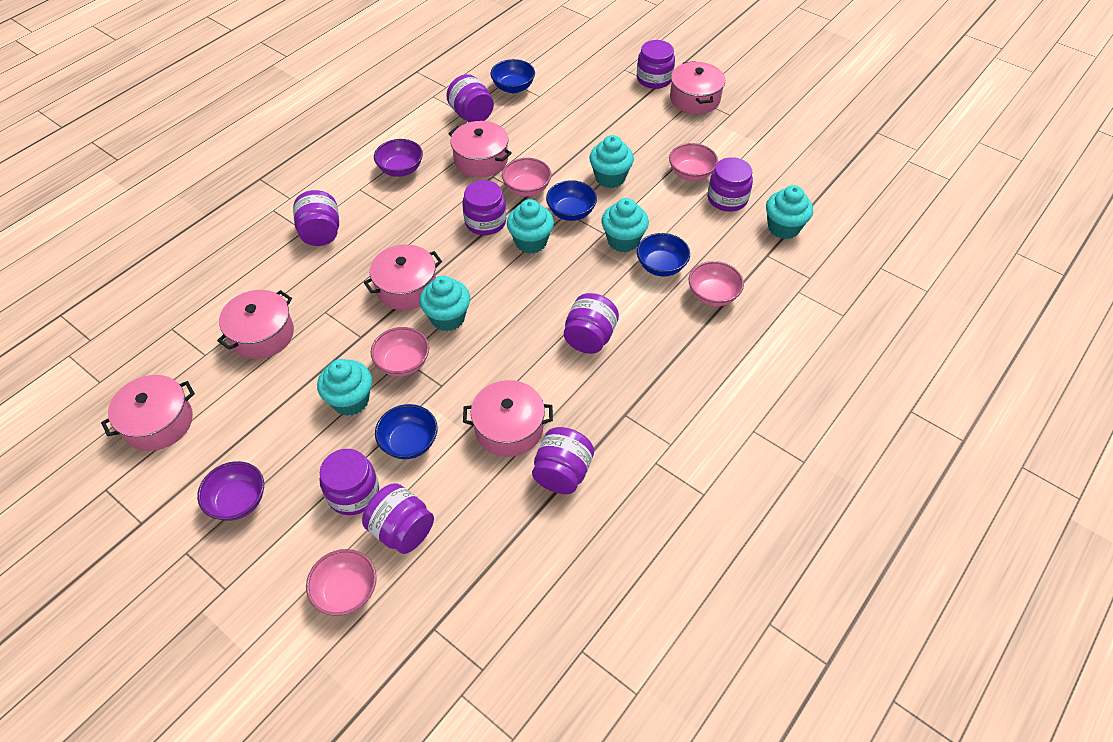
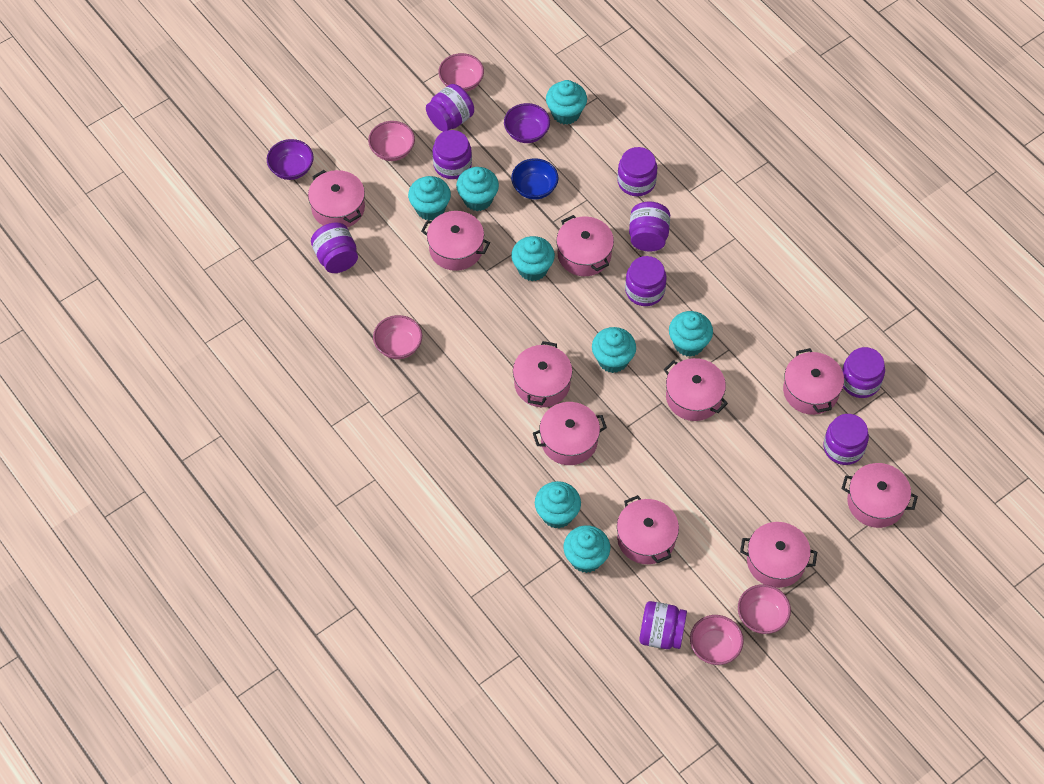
blue bowl: 4 -> 1
pink pot: 6 -> 10
turquoise cupcake: 6 -> 8

